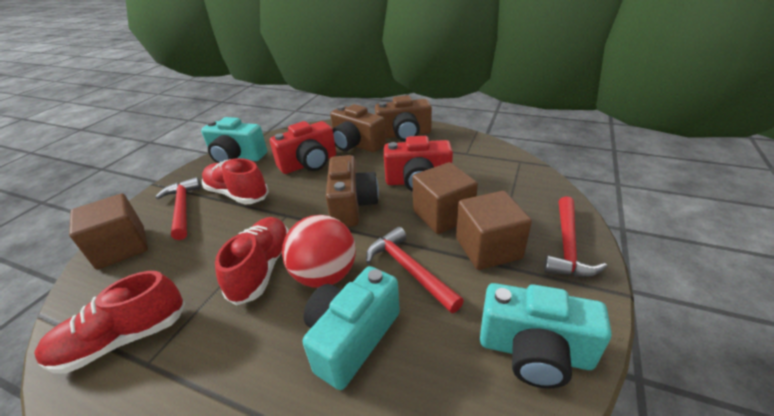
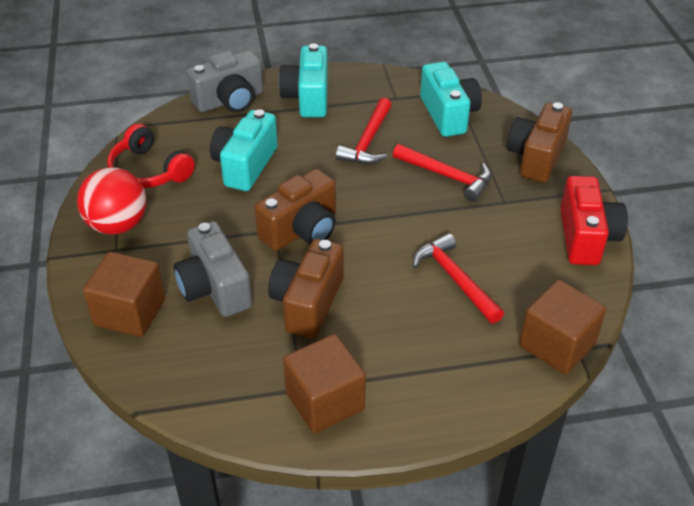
grey camera: 0 -> 2
red camera: 2 -> 1
red headphones: 0 -> 1
red shoe: 3 -> 0

